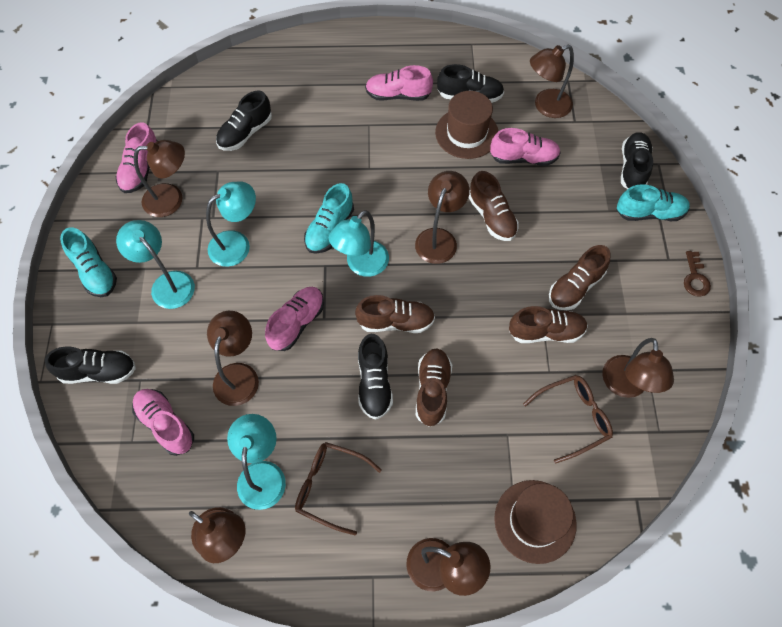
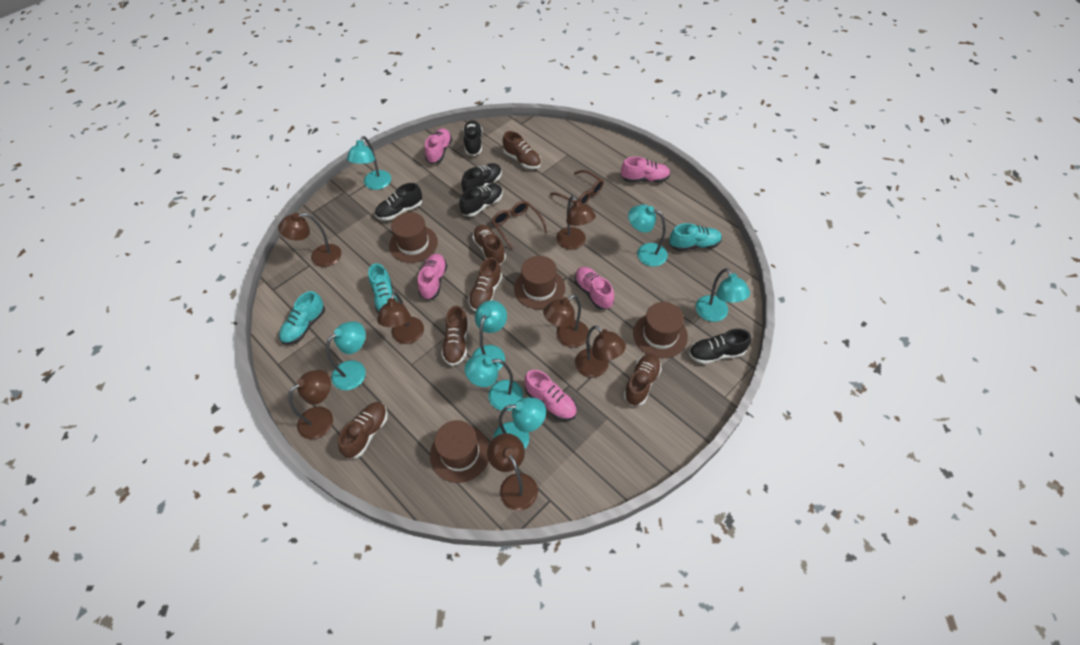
brown hat: 2 -> 4
brown key: 1 -> 0
brown shoe: 5 -> 6
turquoise lamp: 4 -> 7

